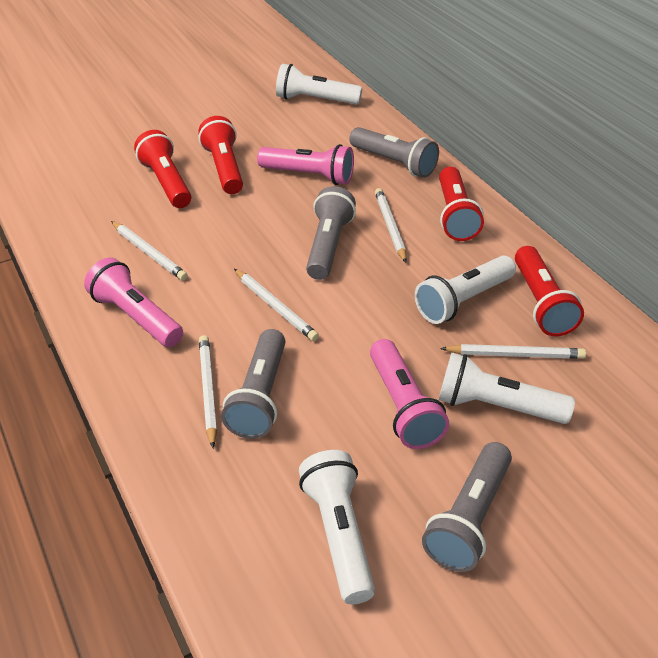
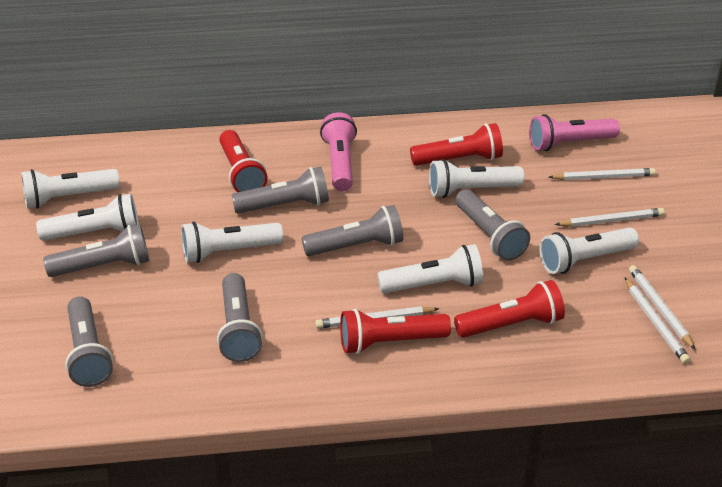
grey flashlight: 4 -> 6
pink flashlight: 3 -> 2
white flashlight: 4 -> 6

